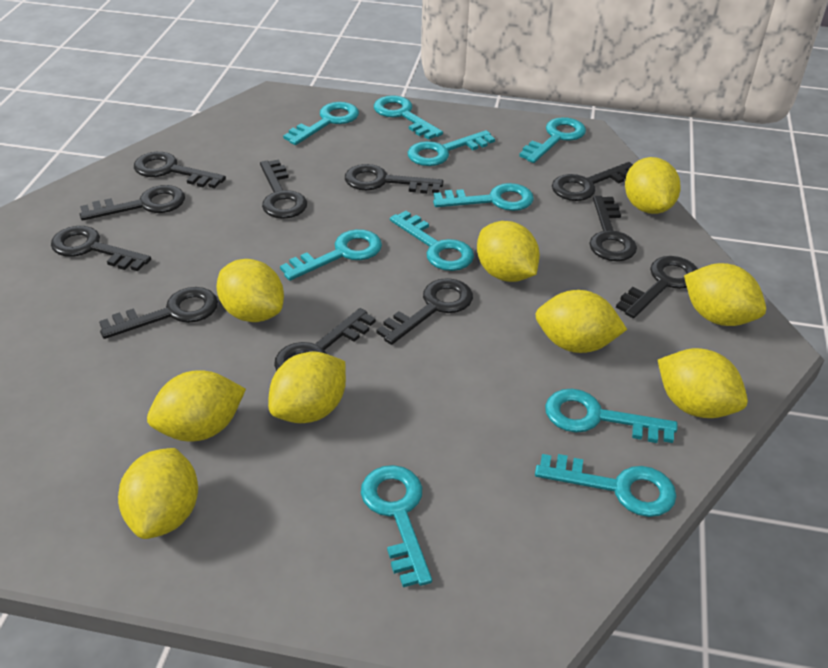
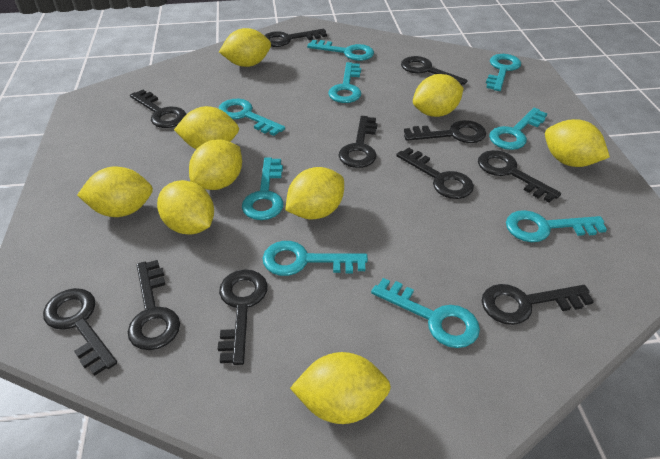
turquoise key: 10 -> 9

